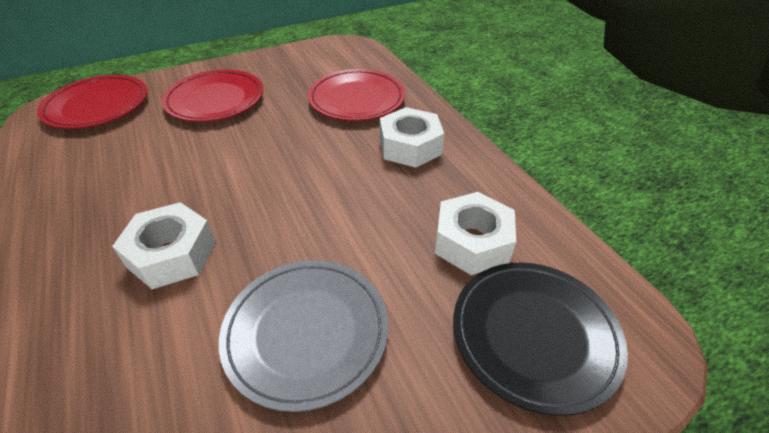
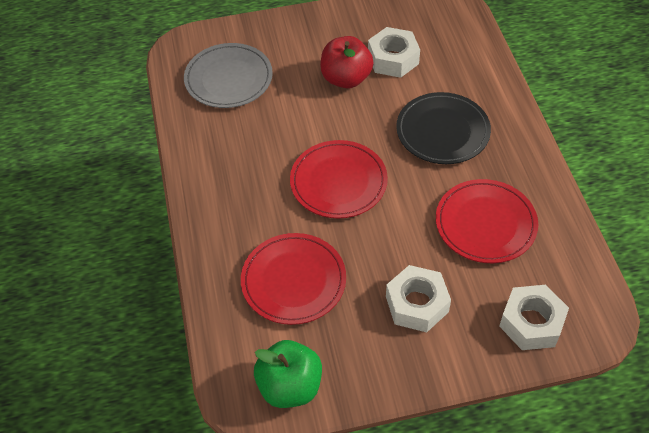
green apple: 0 -> 1
red apple: 0 -> 1

